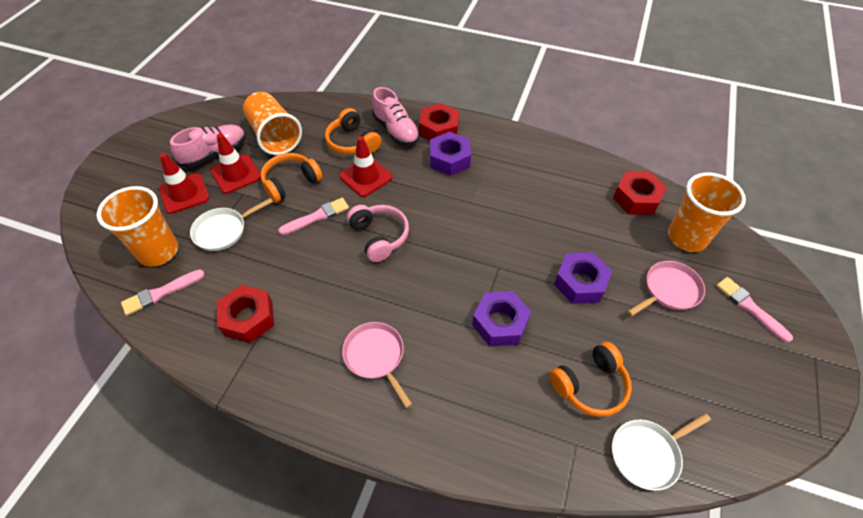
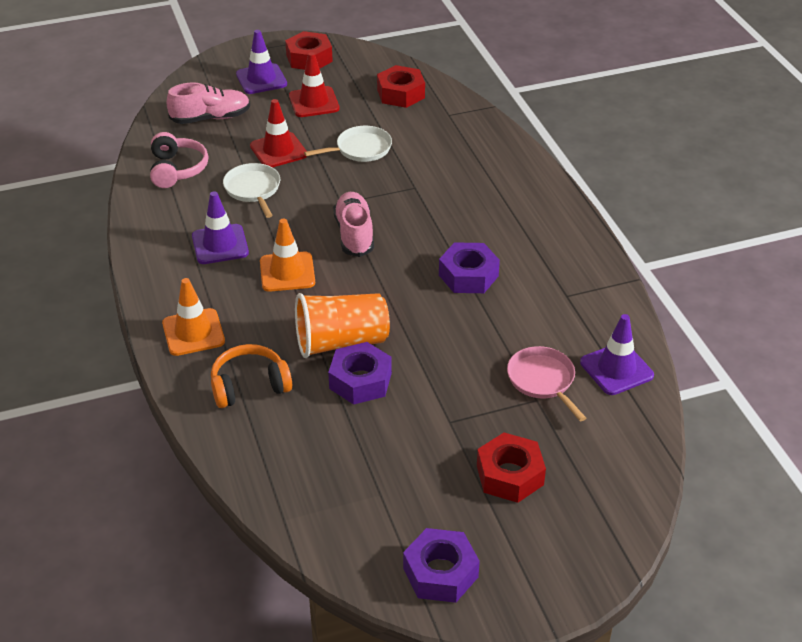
orange cup: 3 -> 1
orange headphones: 3 -> 1
orange traffic cone: 0 -> 2
pink brush: 3 -> 0
pink pan: 2 -> 1
purple traffic cone: 0 -> 3
red traffic cone: 3 -> 2

